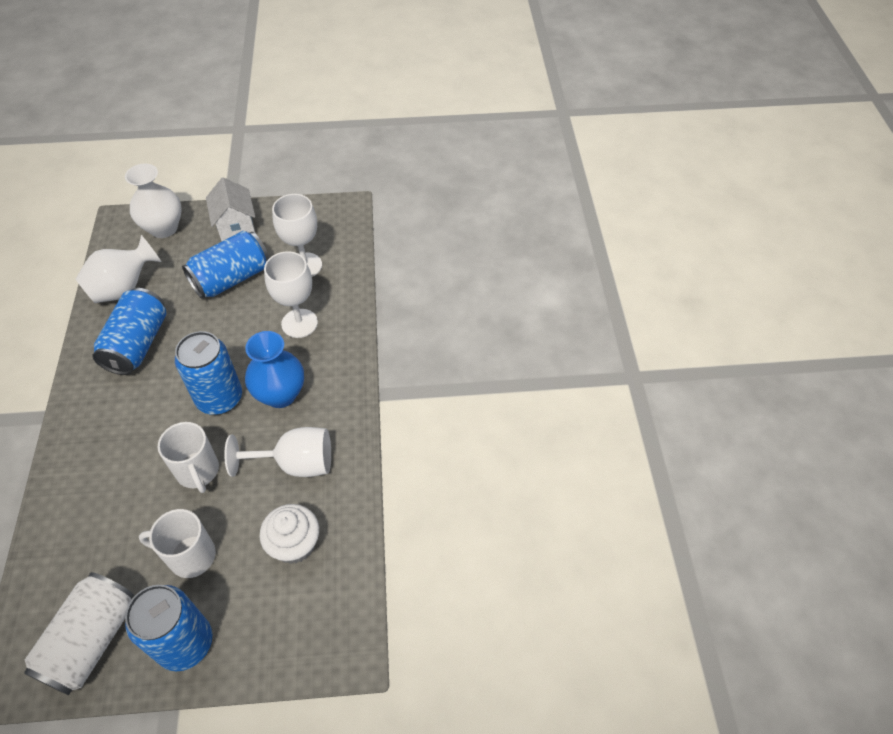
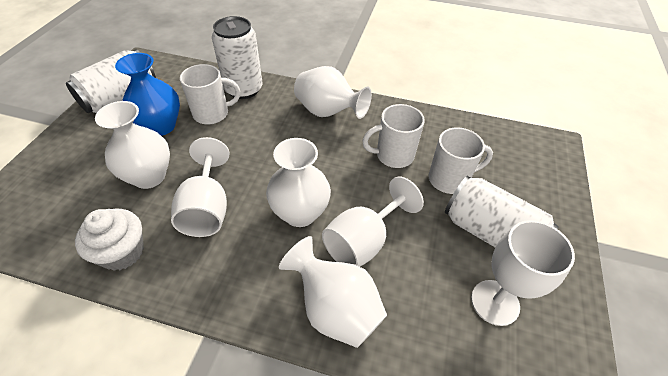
blue can: 4 -> 0
white can: 1 -> 3
white house: 1 -> 0
white mug: 2 -> 3
white vase: 2 -> 4

